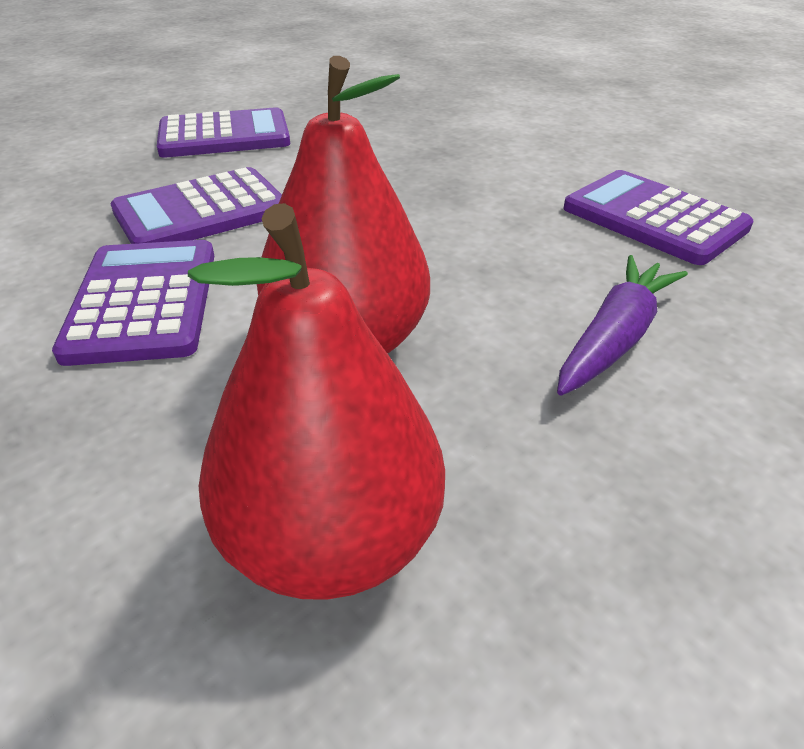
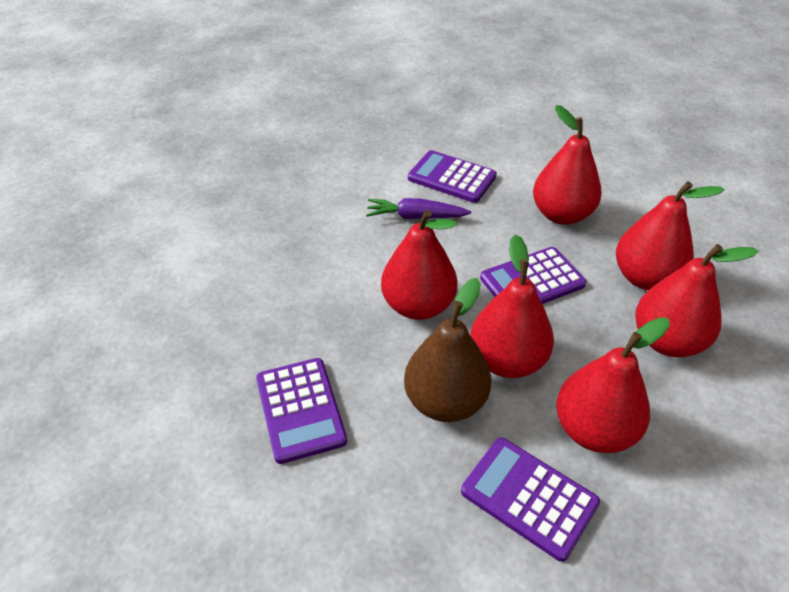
brown pear: 0 -> 1
red pear: 2 -> 6

